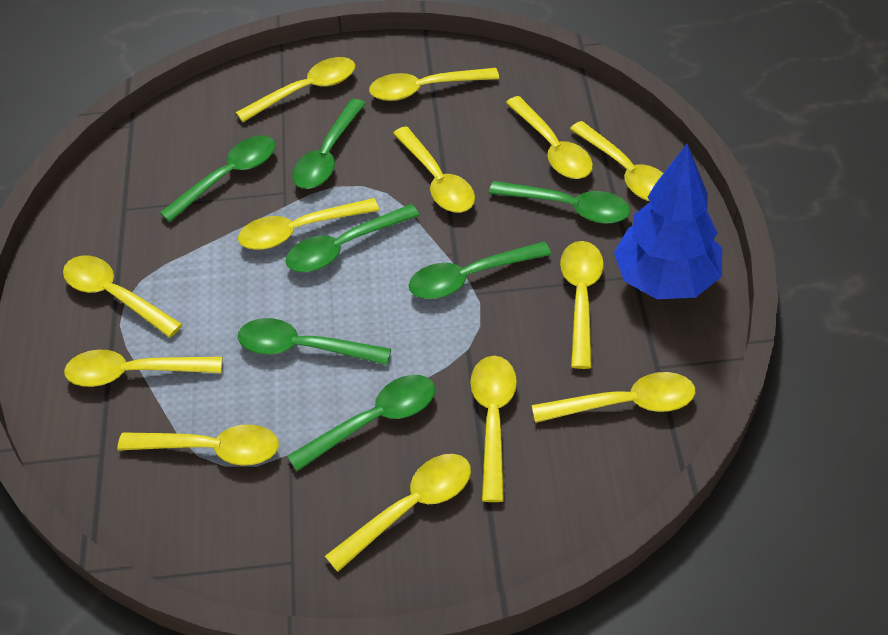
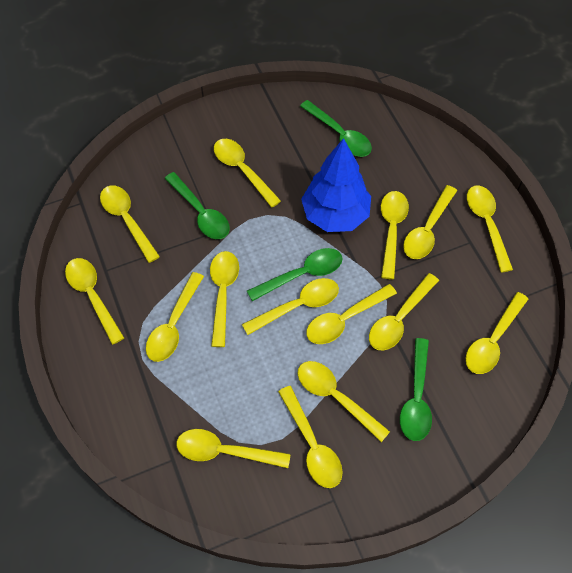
green spoon: 7 -> 4
yellow spoon: 13 -> 15

